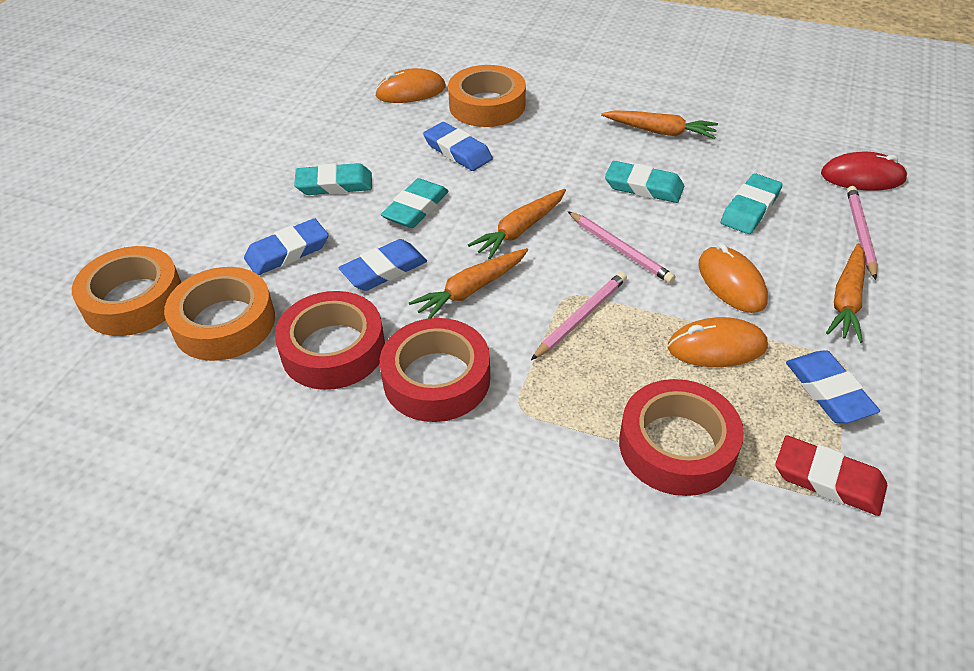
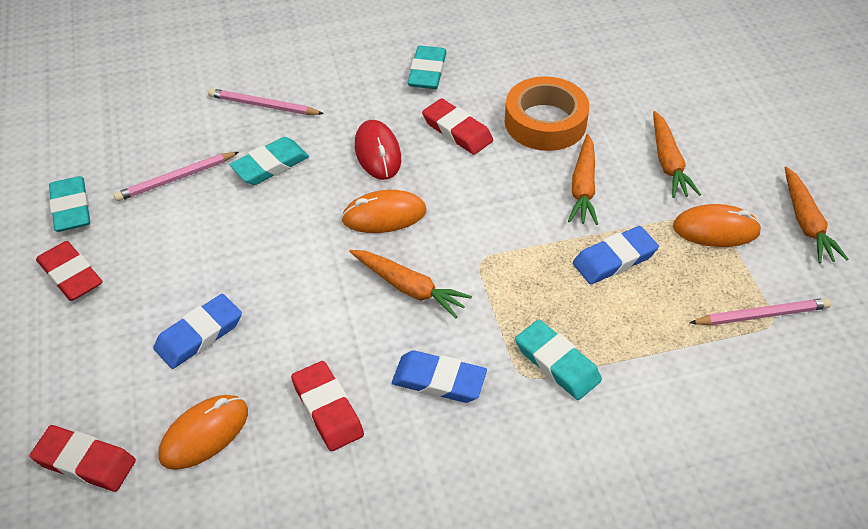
blue eraser: 4 -> 3
orange tape: 3 -> 1
red eraser: 1 -> 4
red tape: 3 -> 0

